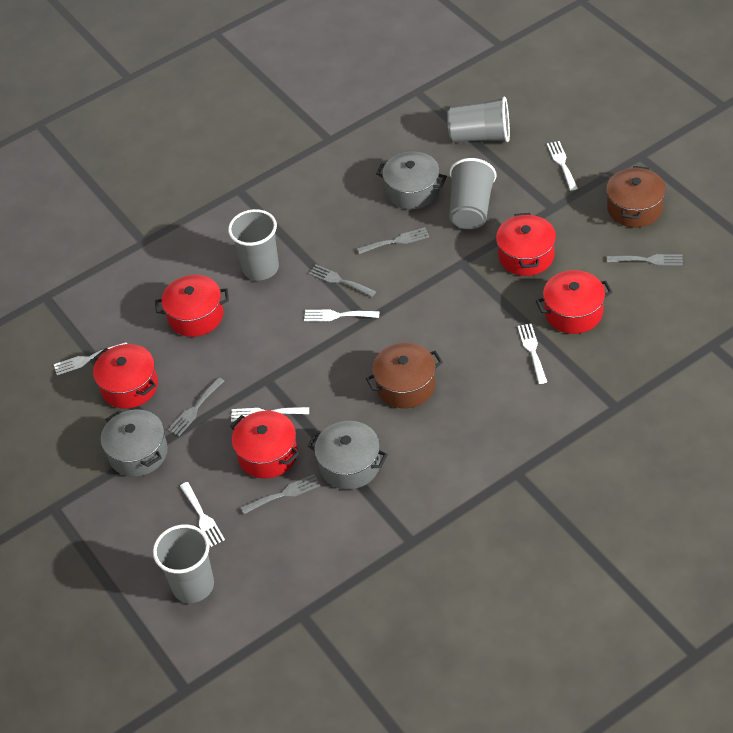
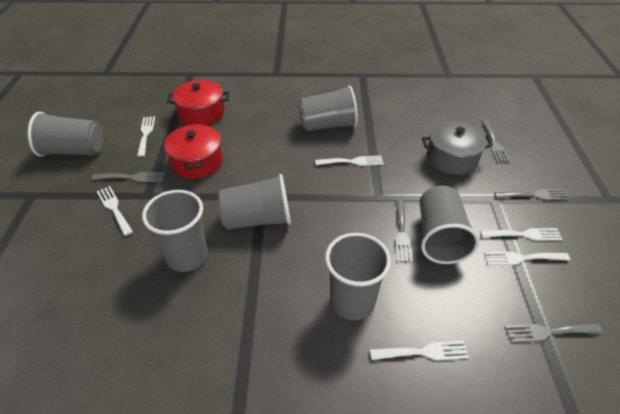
brown pot: 2 -> 0
grey cup: 4 -> 6
grey pot: 3 -> 1
red pot: 5 -> 2

